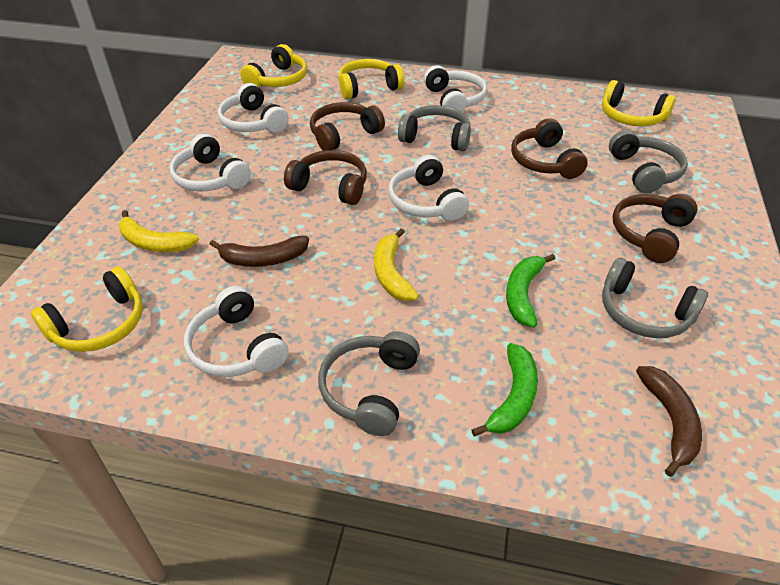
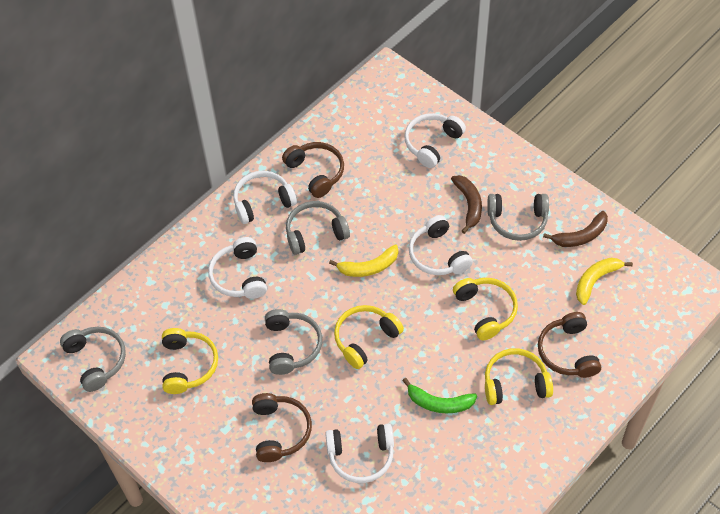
brown headphones: 4 -> 3
green banana: 2 -> 1

